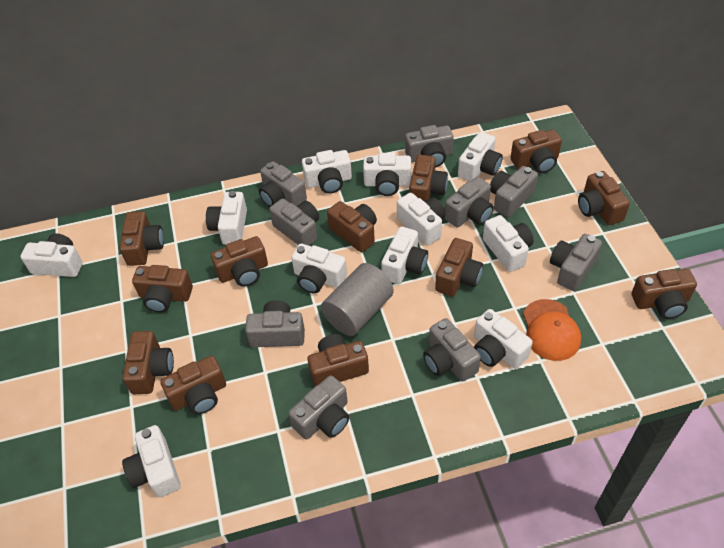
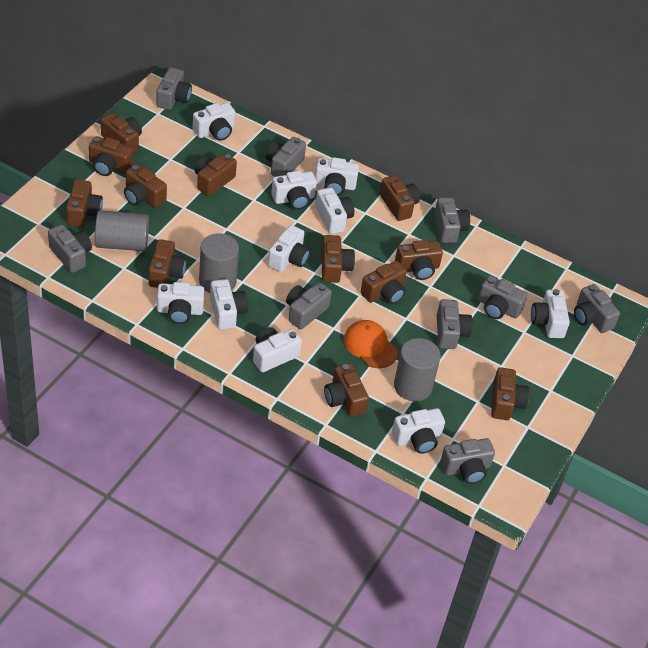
grey cylinder: 1 -> 3
white camera: 11 -> 10

